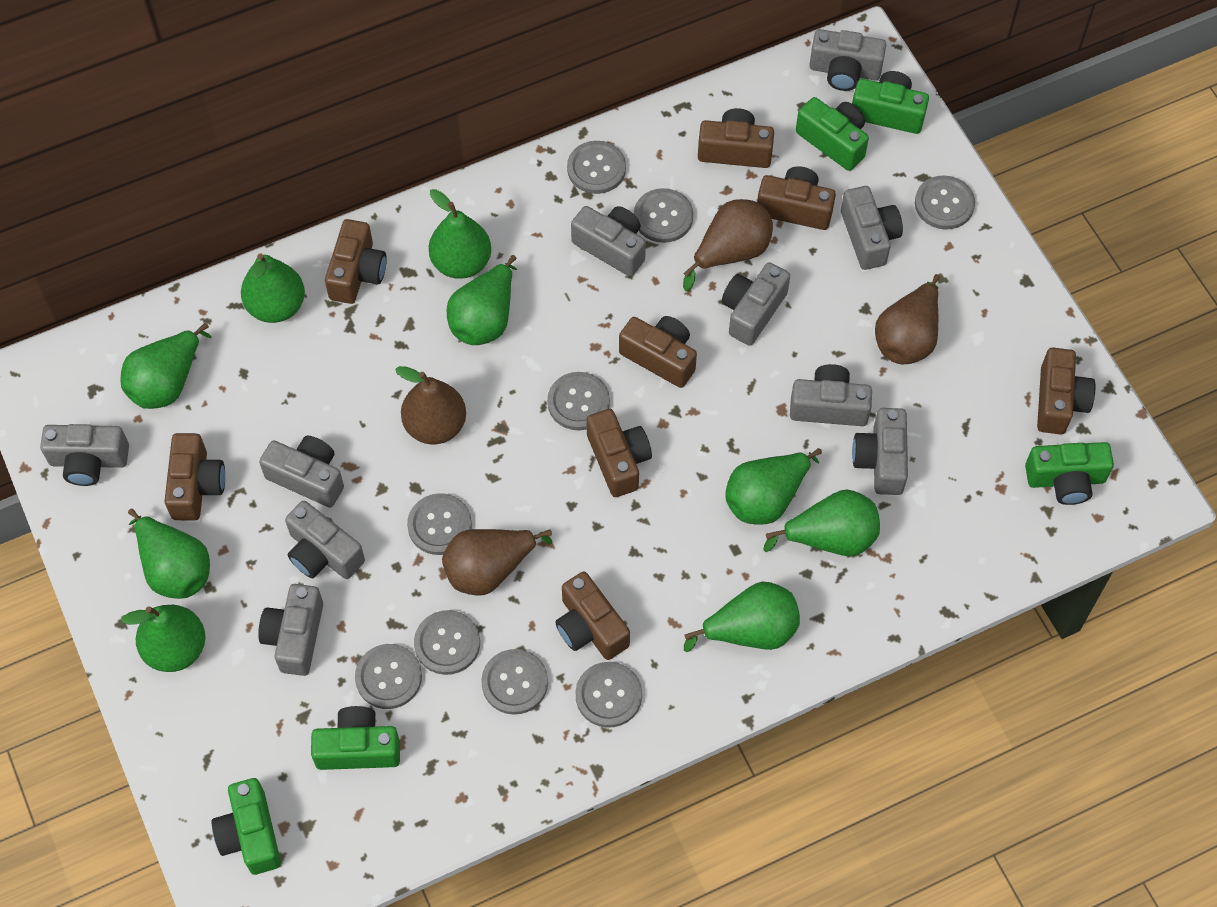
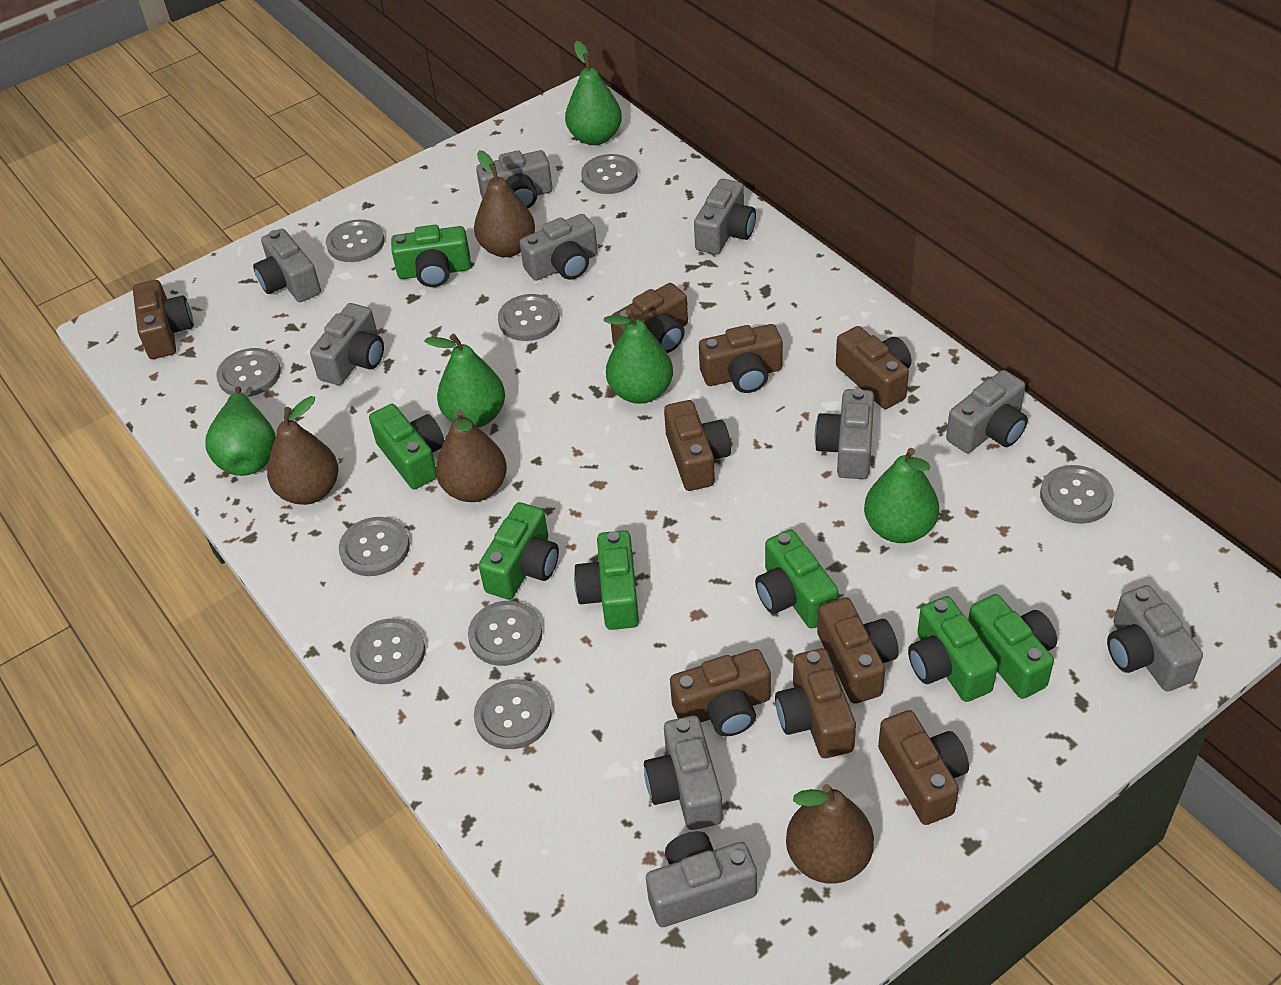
brown camera: 8 -> 9
green camera: 5 -> 7
green pear: 9 -> 5

